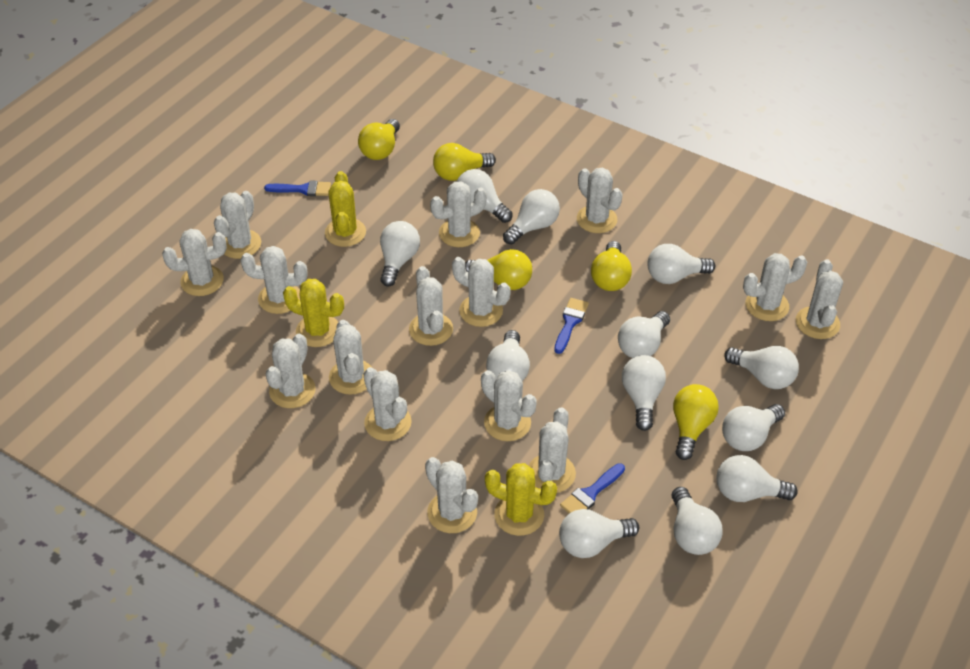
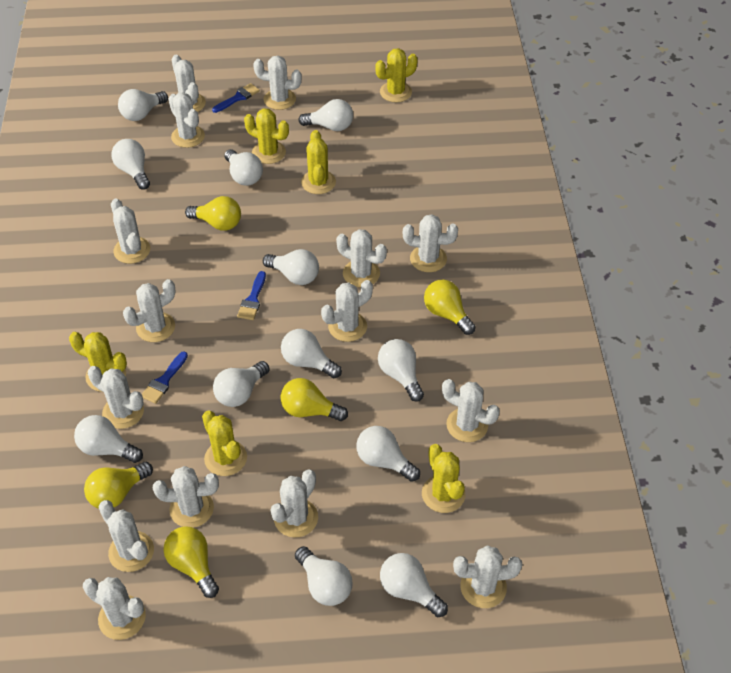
yellow cactus: 3 -> 6

